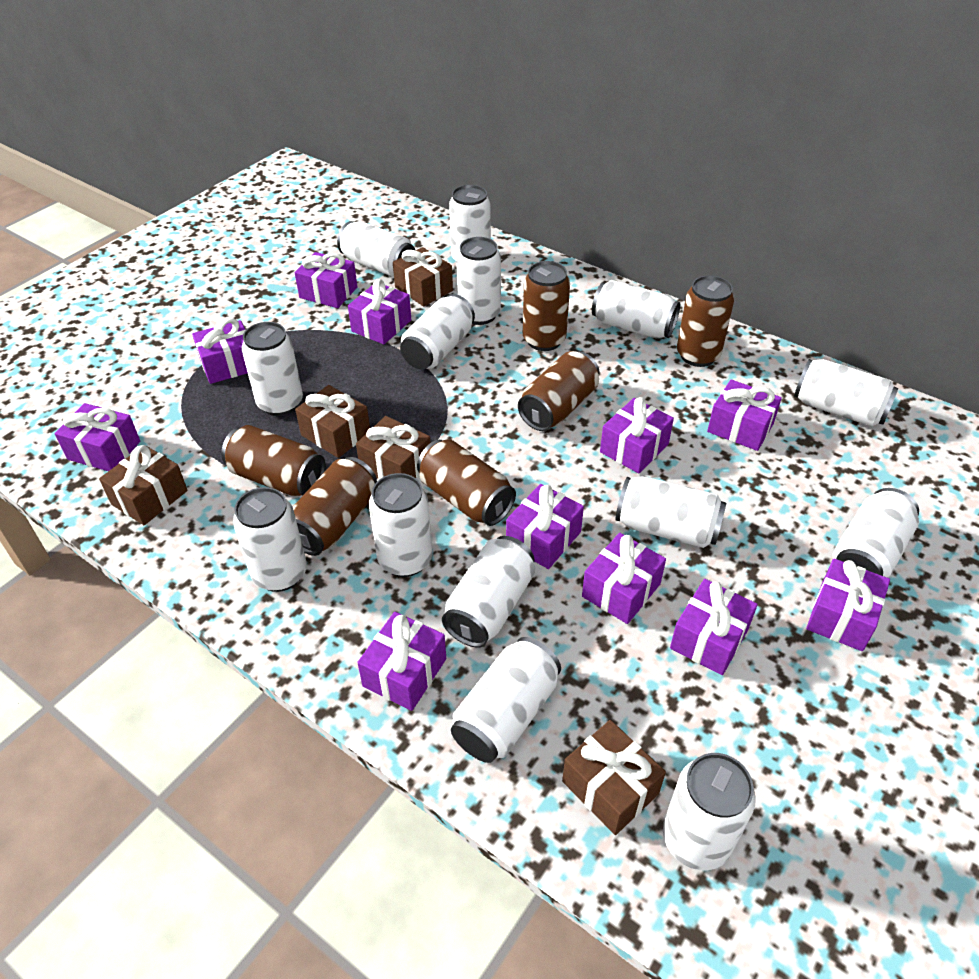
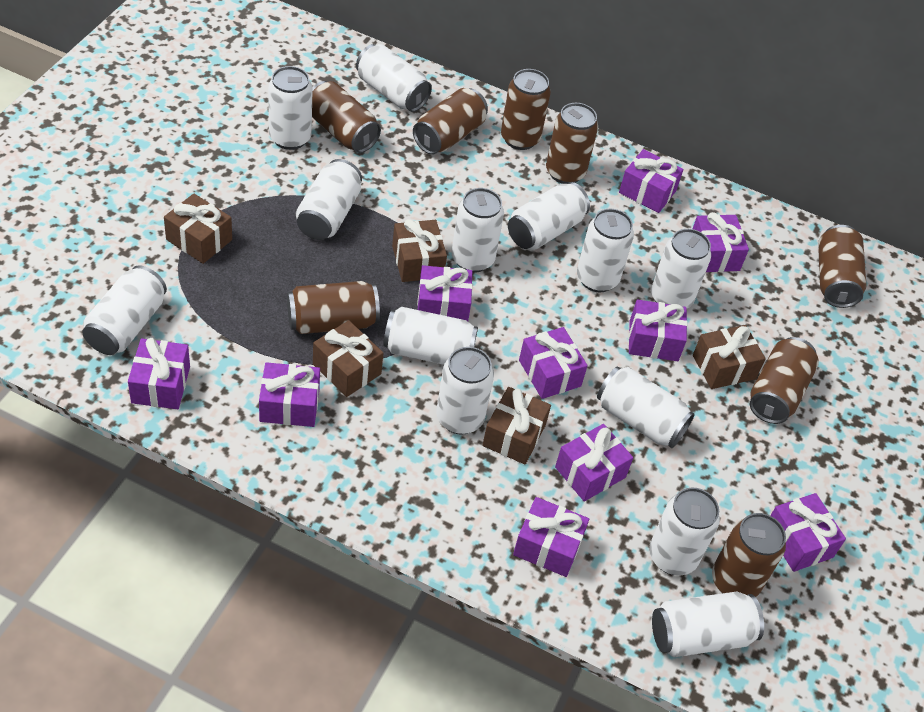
brown can: 6 -> 8
purple gift: 11 -> 10
white can: 14 -> 13

